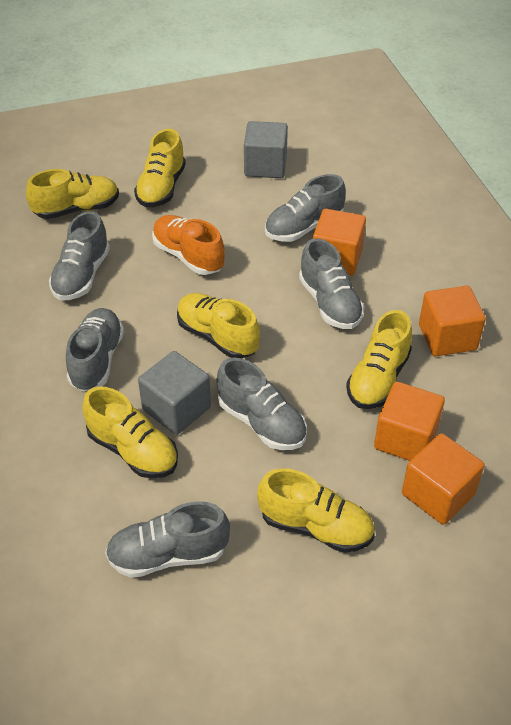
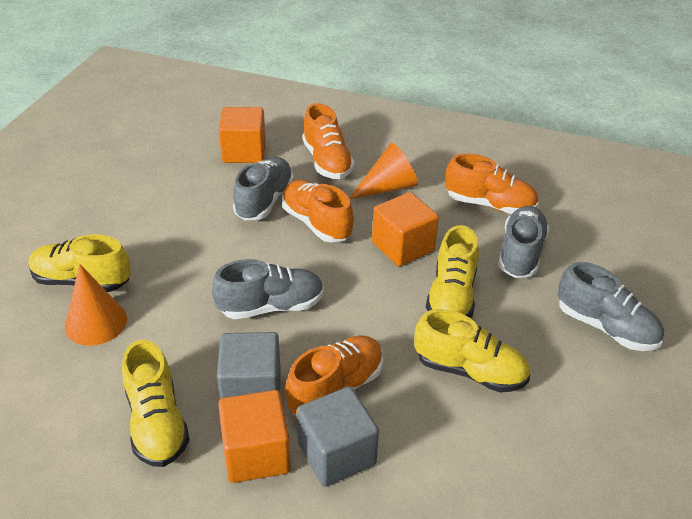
grey shoe: 6 -> 4
orange cone: 0 -> 2
orange cube: 4 -> 3
orange shoe: 1 -> 4
yellow shoe: 6 -> 4

